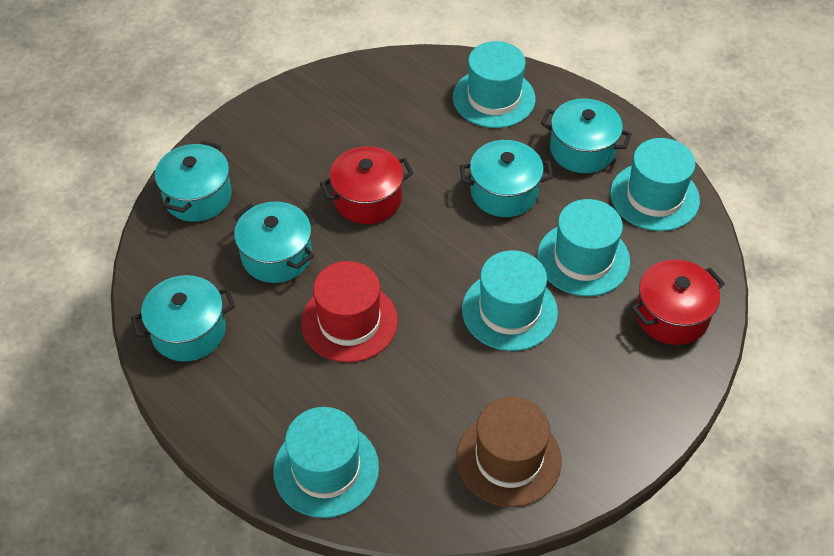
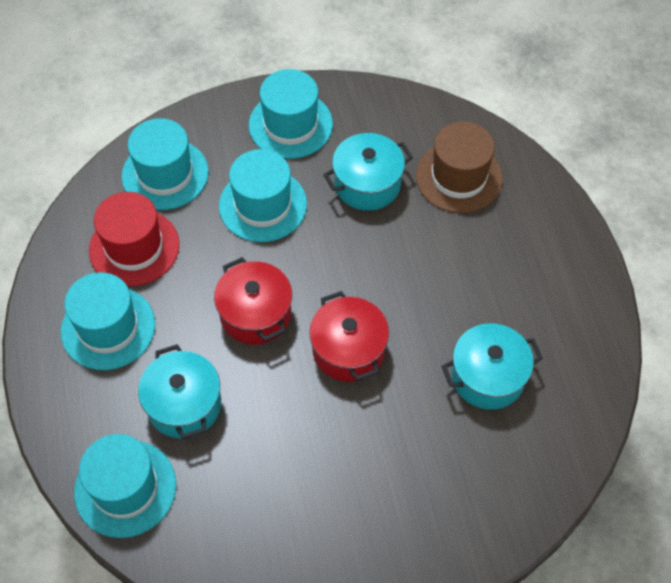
turquoise pot: 5 -> 3

